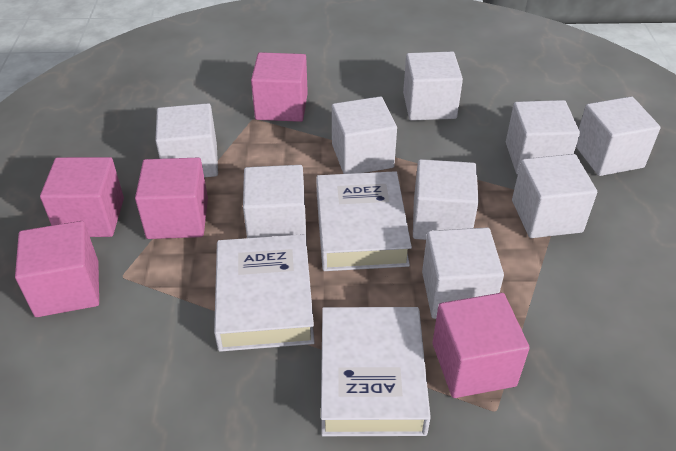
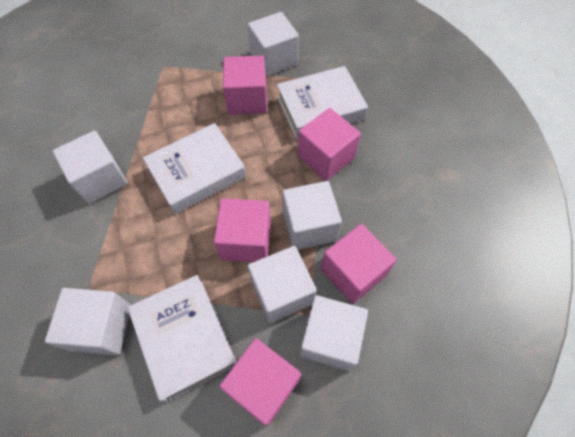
white cube: 9 -> 6

